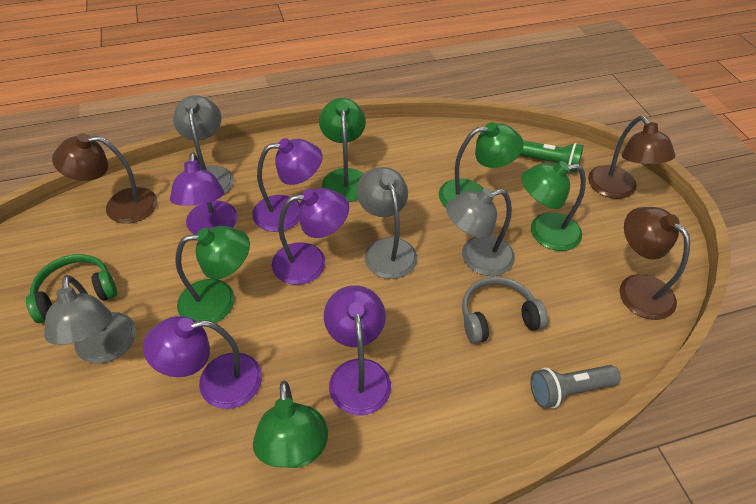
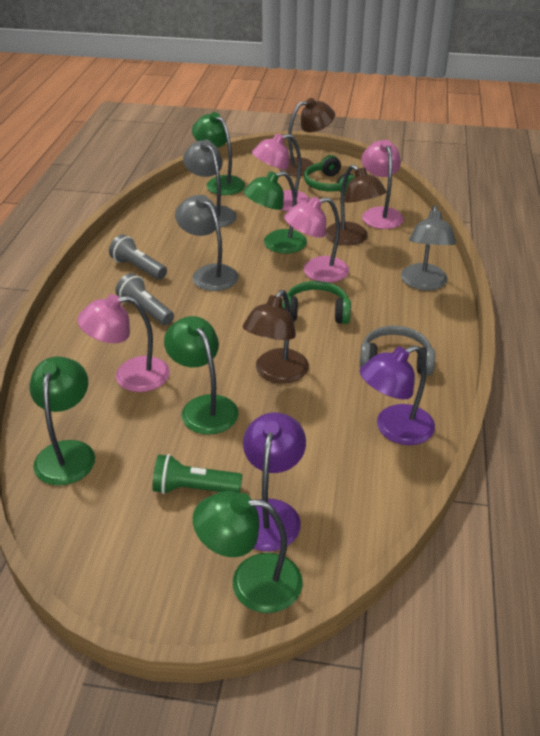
green headphones: 1 -> 2
grey flashlight: 1 -> 2
grey lamp: 4 -> 3
pink lamp: 0 -> 4
purple lamp: 5 -> 2

